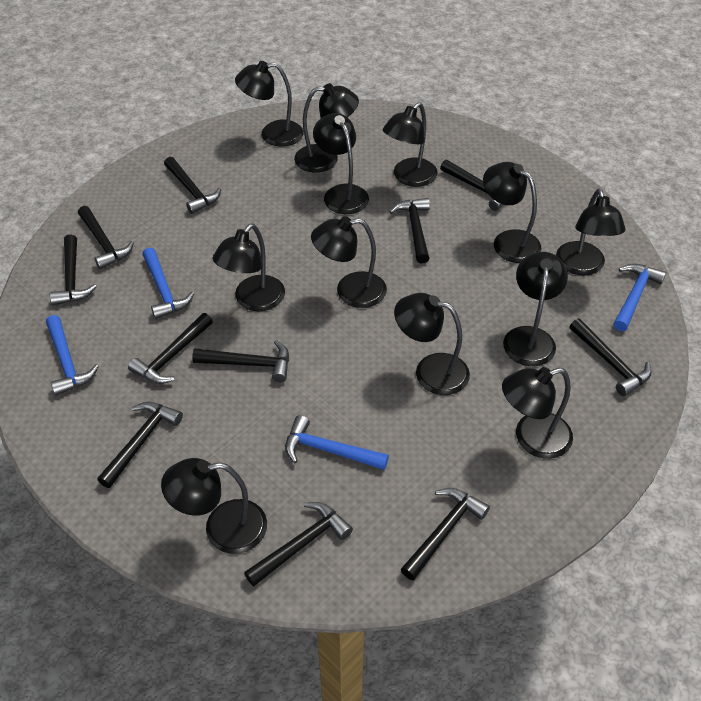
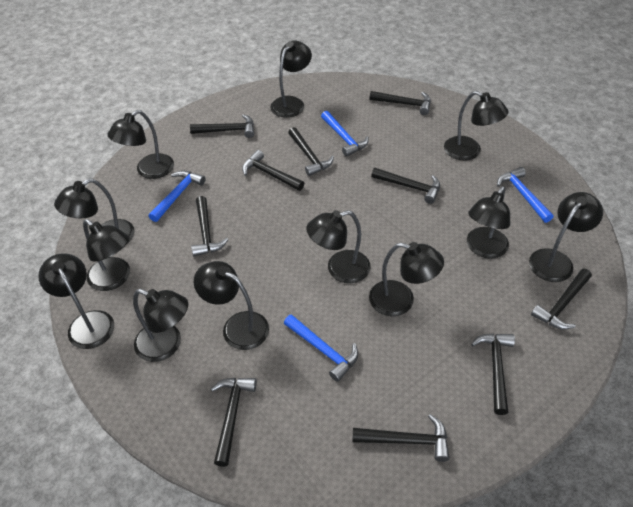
black hammer: 11 -> 10

